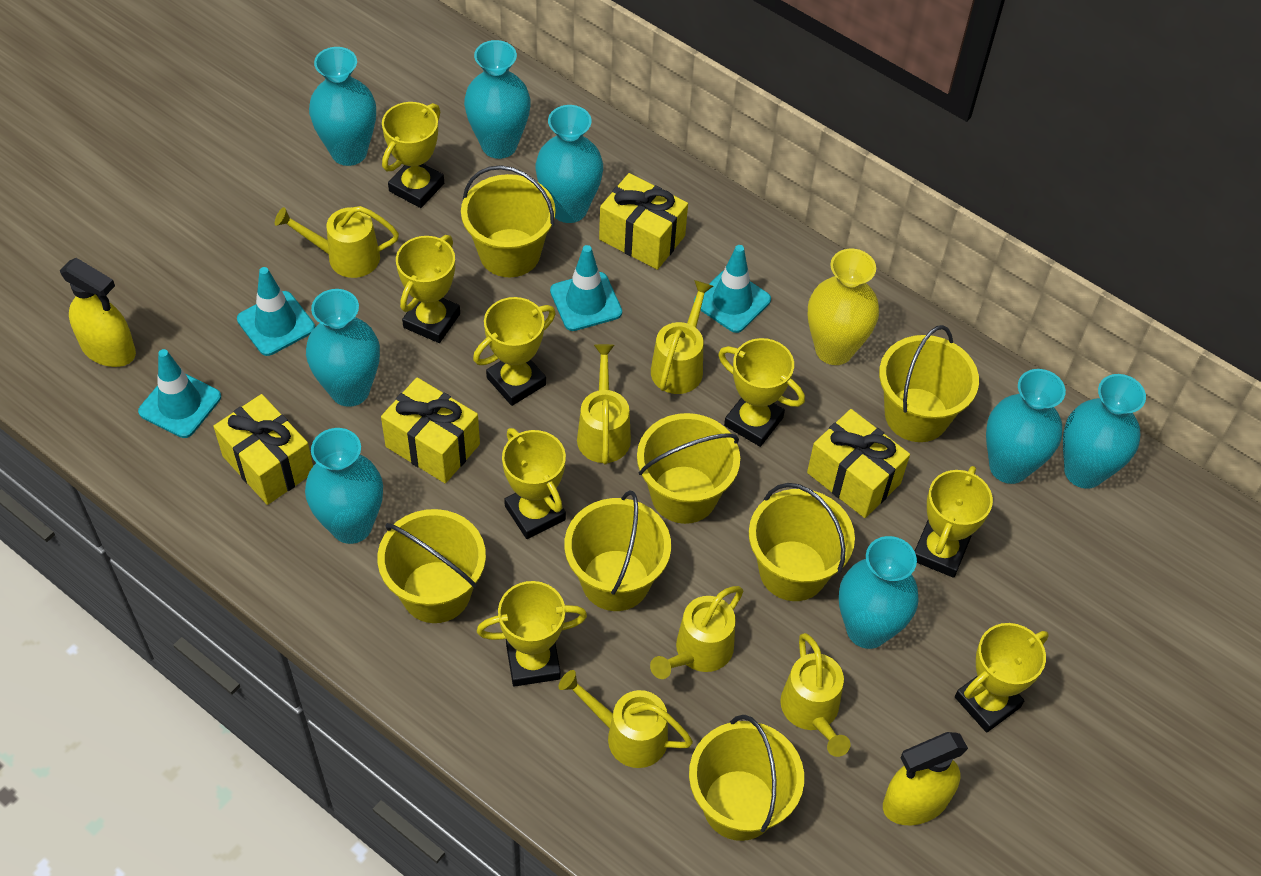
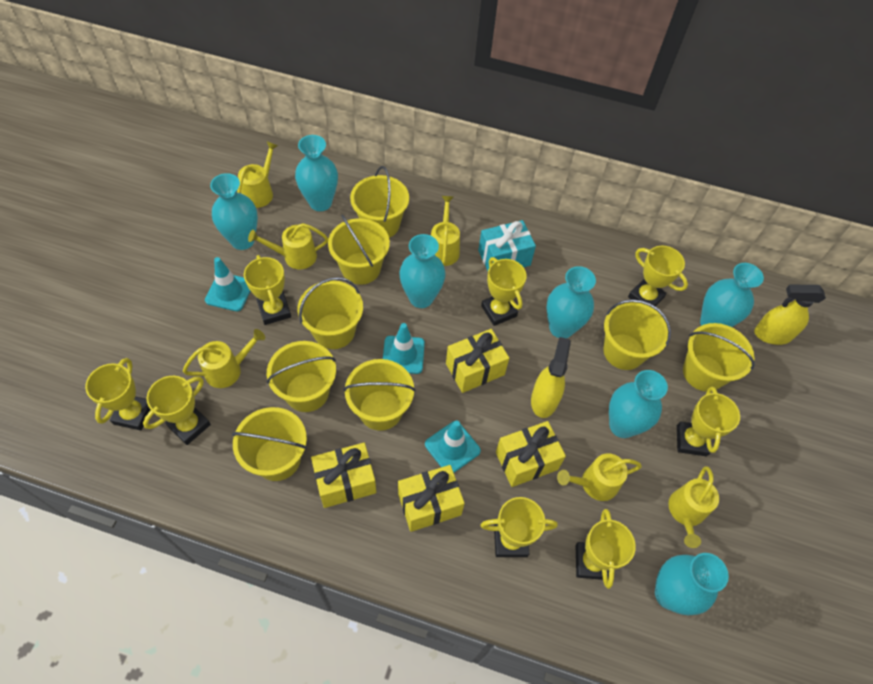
turquoise gift: 0 -> 1
turquoise traffic cone: 4 -> 3
turquoise vase: 8 -> 7
yellow bucket: 7 -> 8
yellow vase: 1 -> 0

